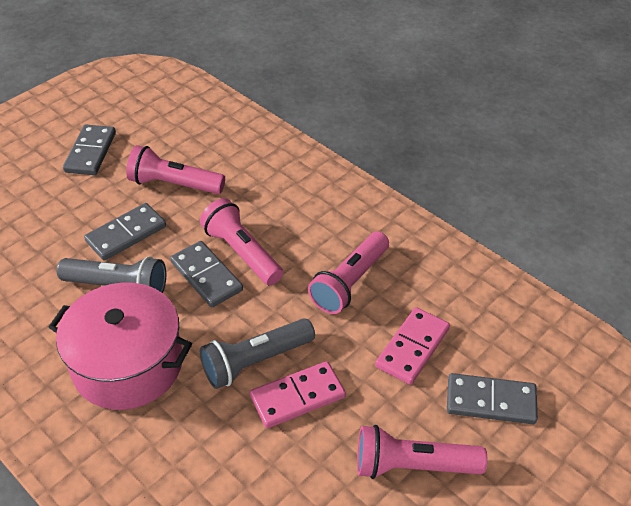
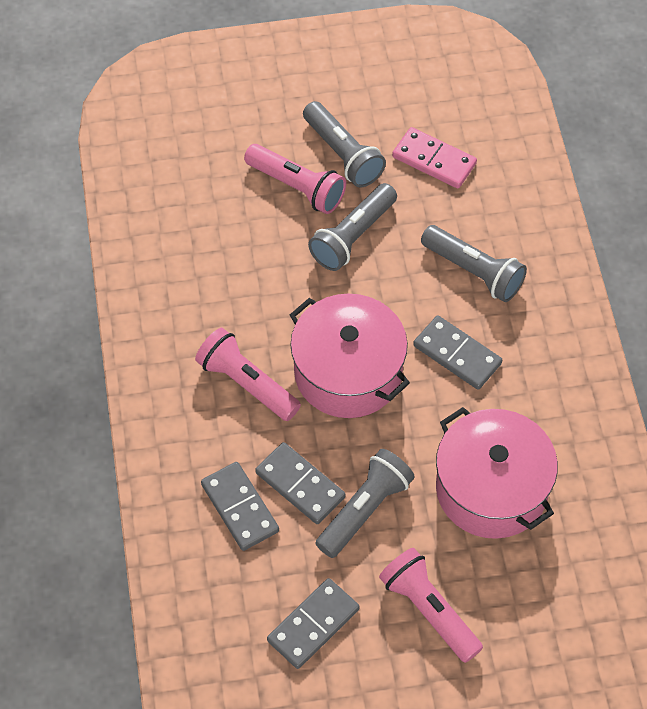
grey flashlight: 2 -> 4
pink domino: 2 -> 1
pink flashlight: 4 -> 3
pink pot: 1 -> 2

